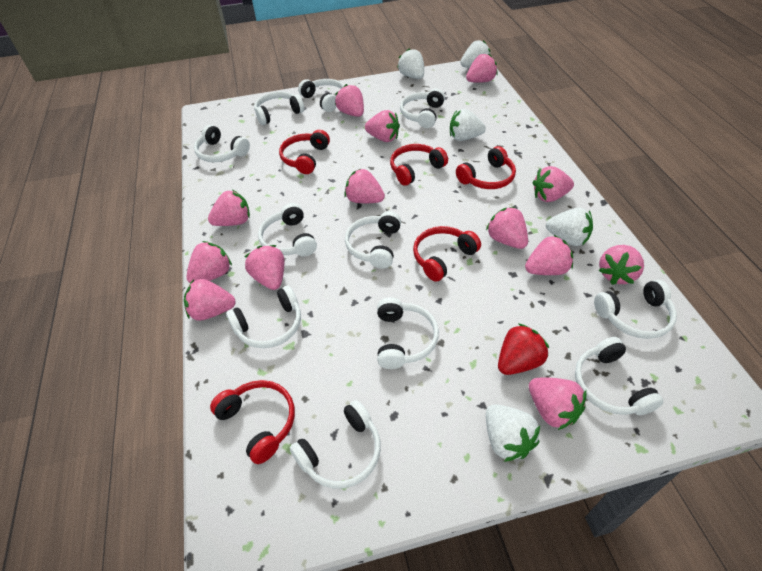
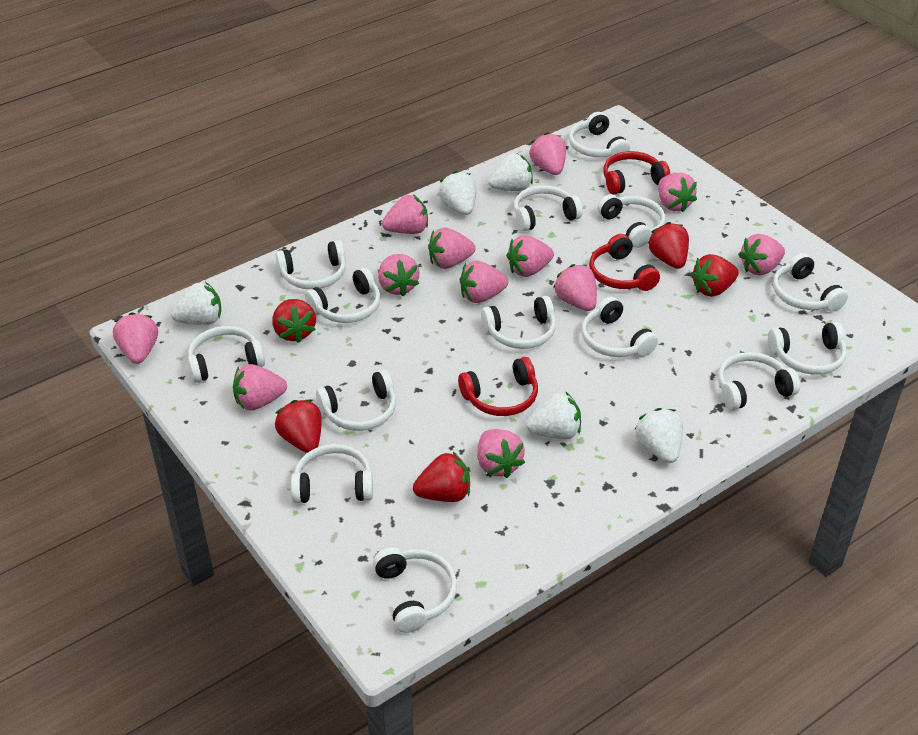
pink strawberry: 13 -> 12
red headphones: 5 -> 3
red strawberry: 1 -> 5
white headphones: 11 -> 14

